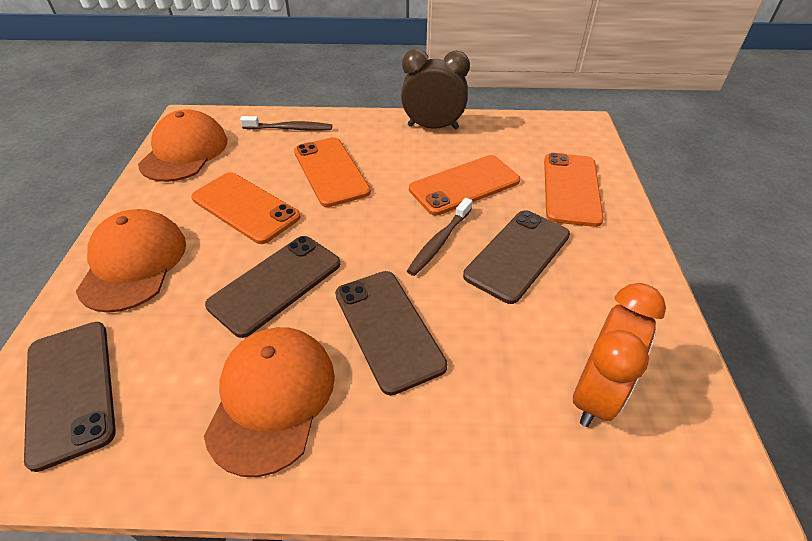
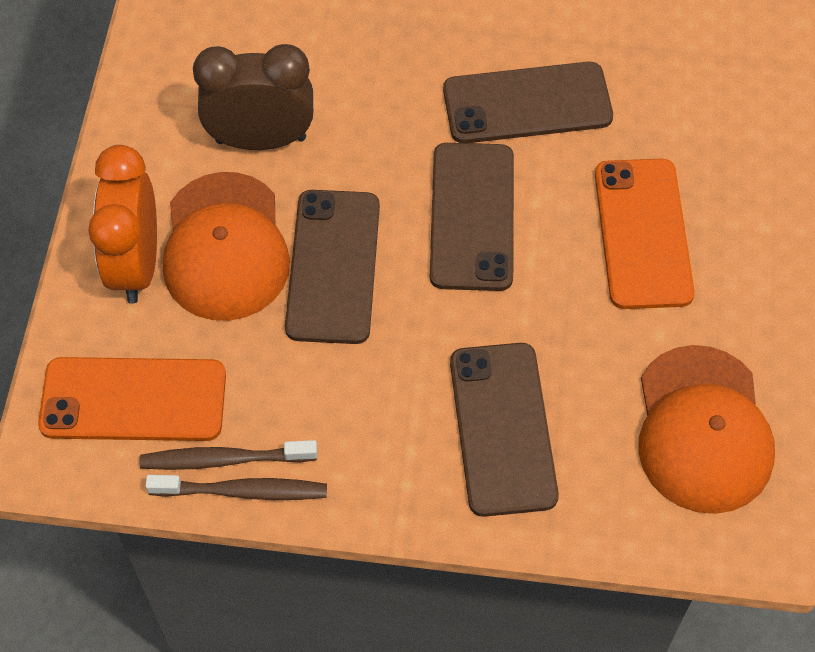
orange cap: 3 -> 2
orange phone: 4 -> 2

